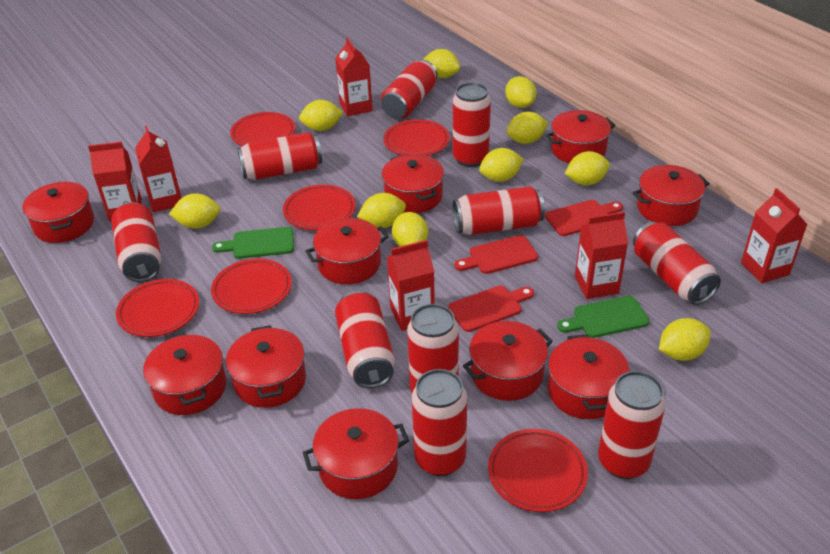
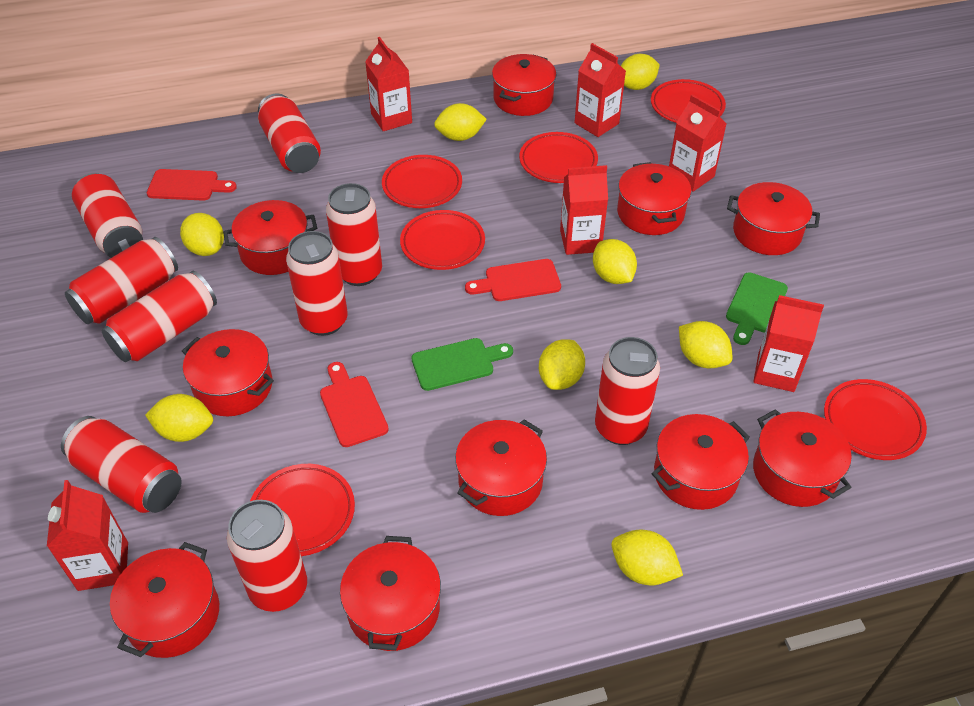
red can: 10 -> 9
yellow lemon: 10 -> 8

